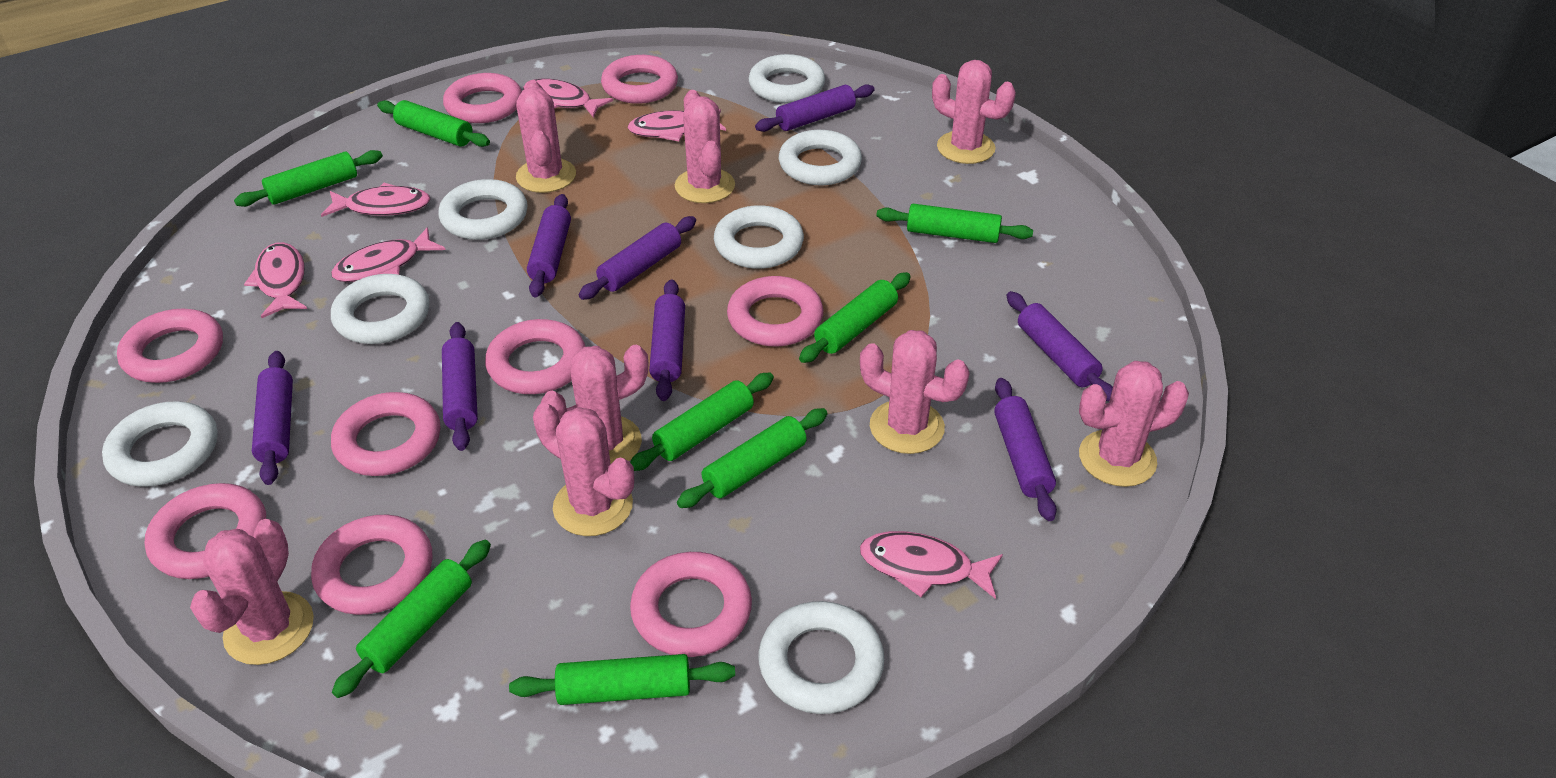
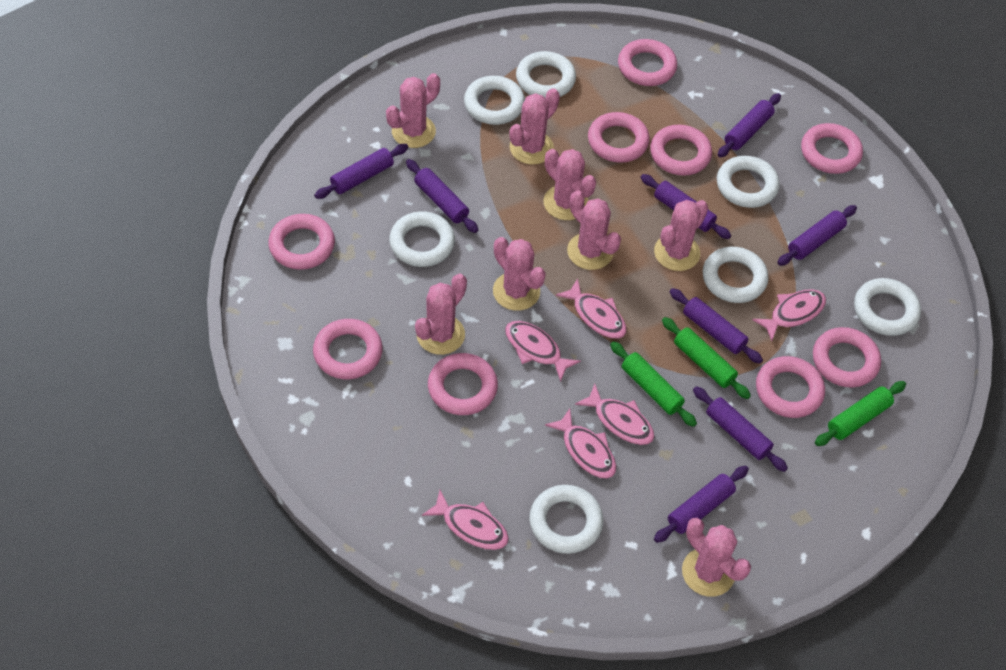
green rolling pin: 8 -> 3

